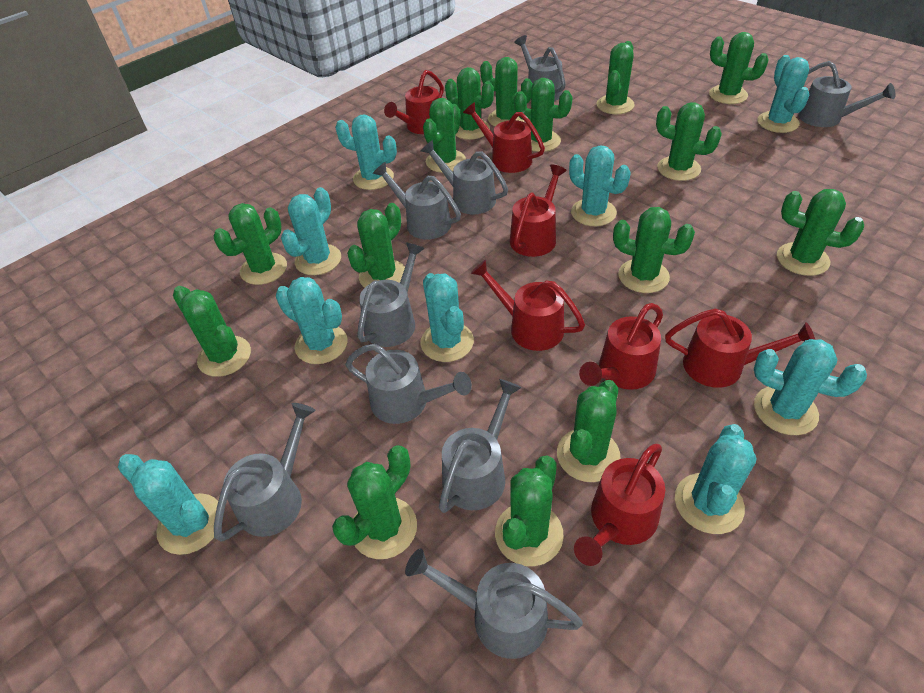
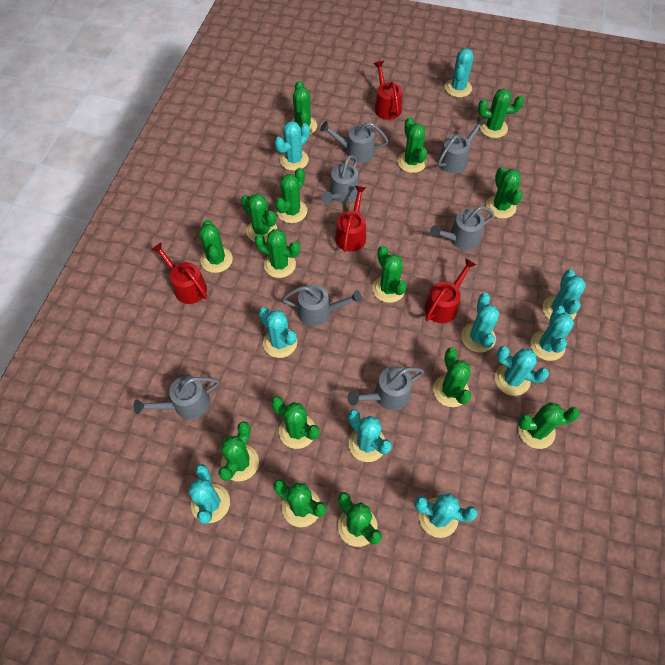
grey watering can: 9 -> 7
red watering can: 7 -> 4
turquoise cactus: 9 -> 10

